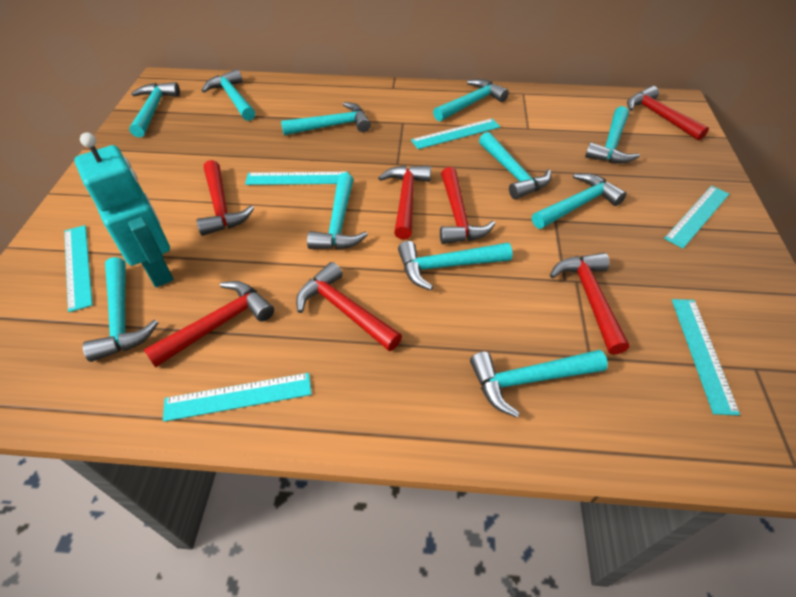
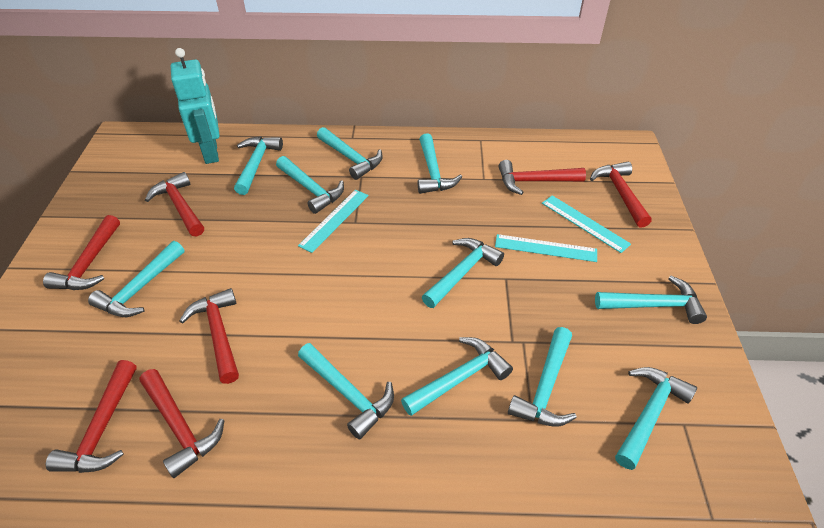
turquoise ruler: 6 -> 3

